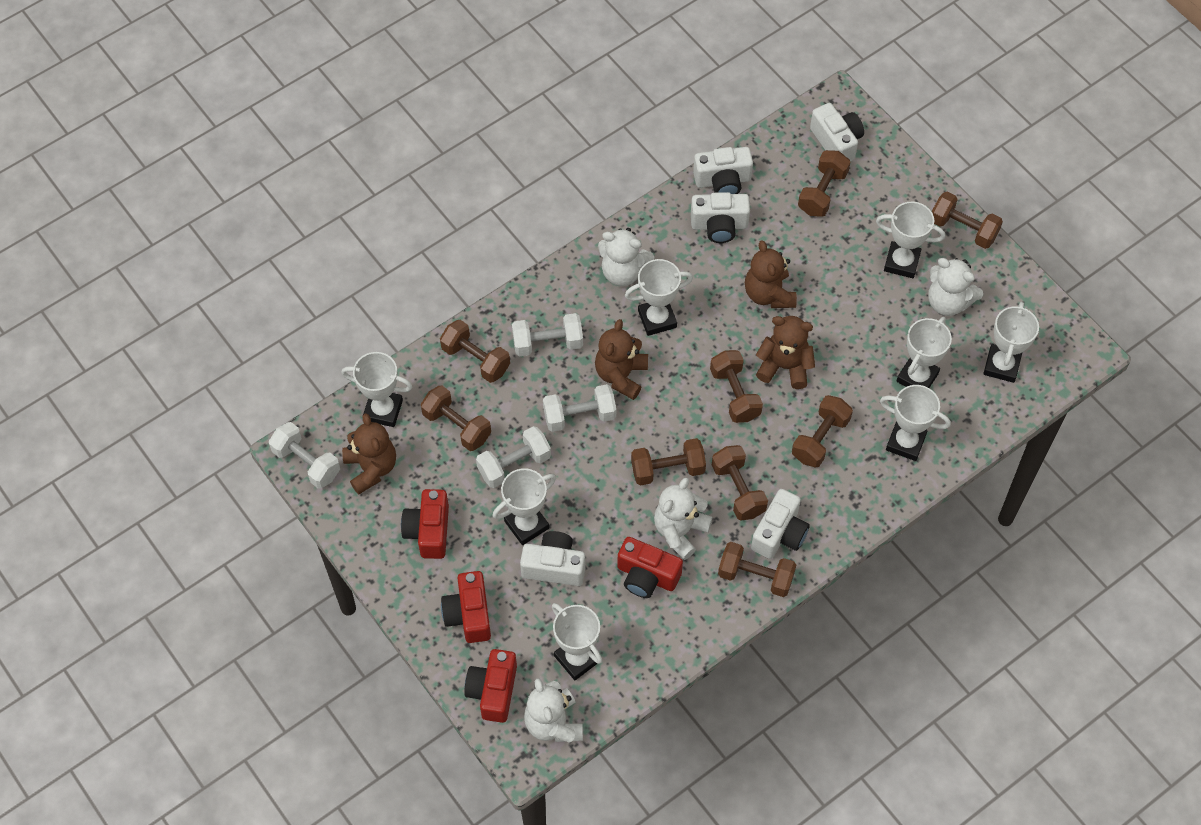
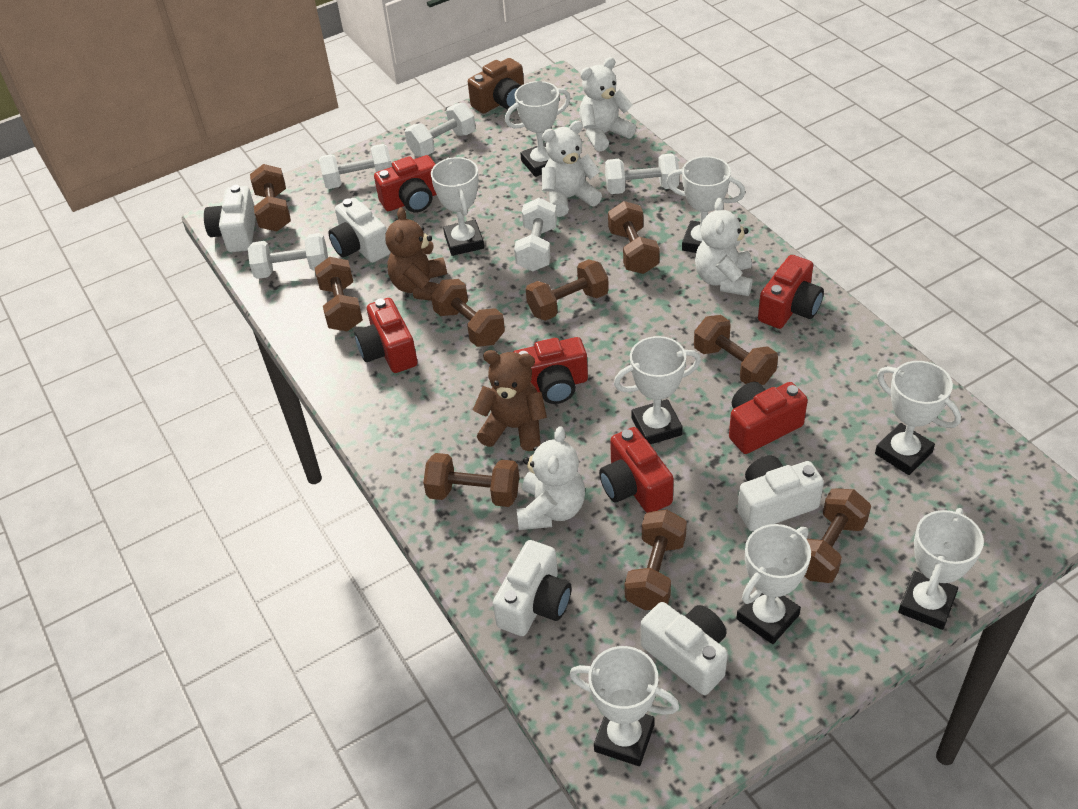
brown camera: 0 -> 1
brown teddy bear: 4 -> 2
red camera: 4 -> 6
white dumbbell: 4 -> 5

